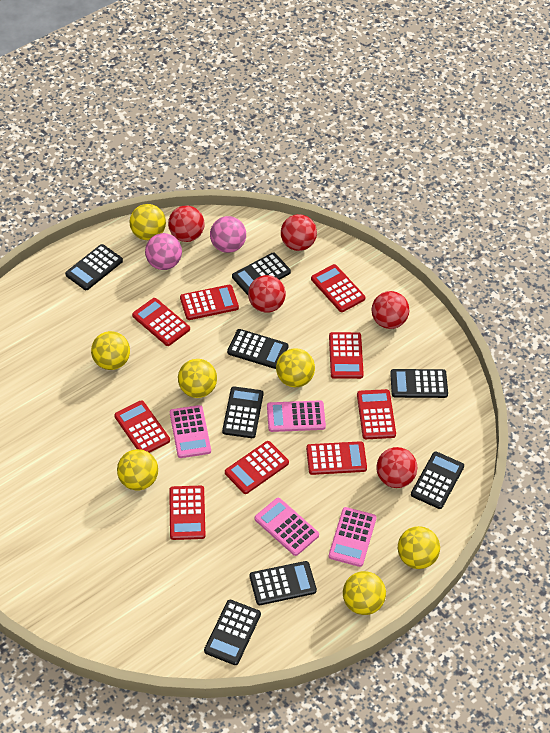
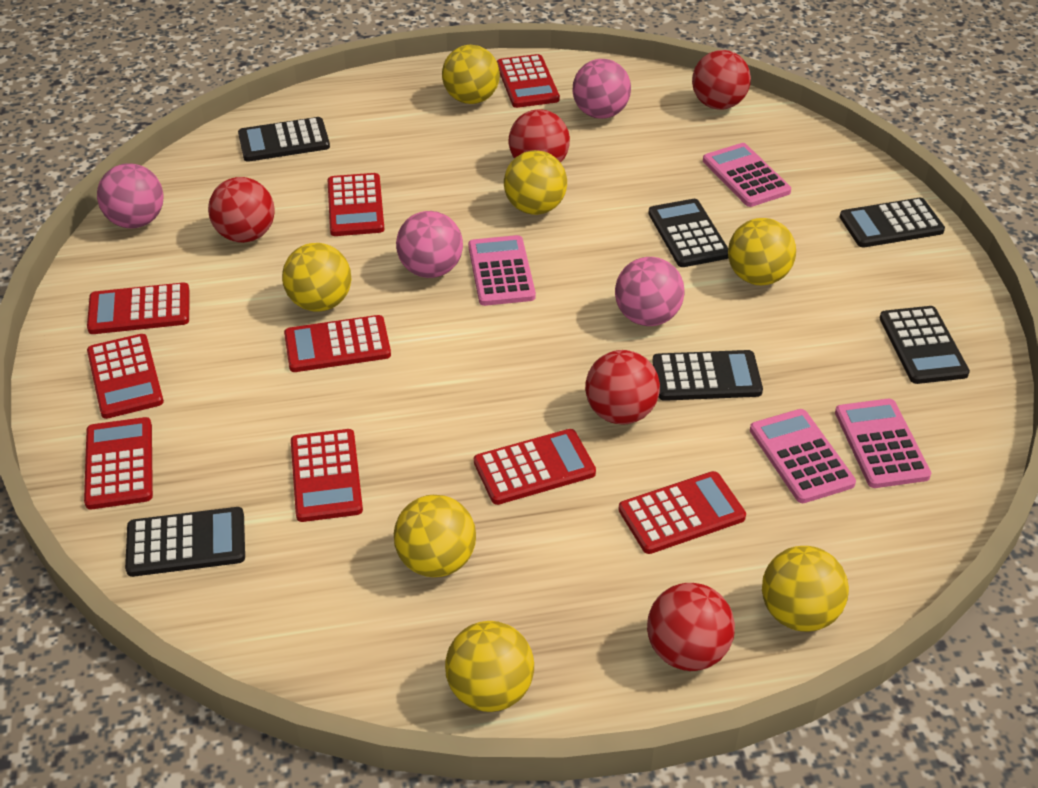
black calculator: 8 -> 6
pink ball: 2 -> 4

